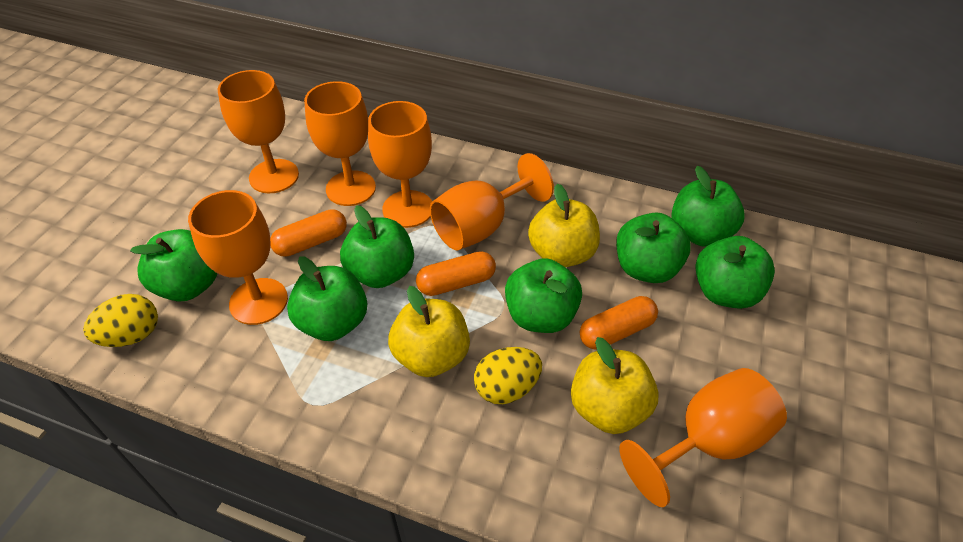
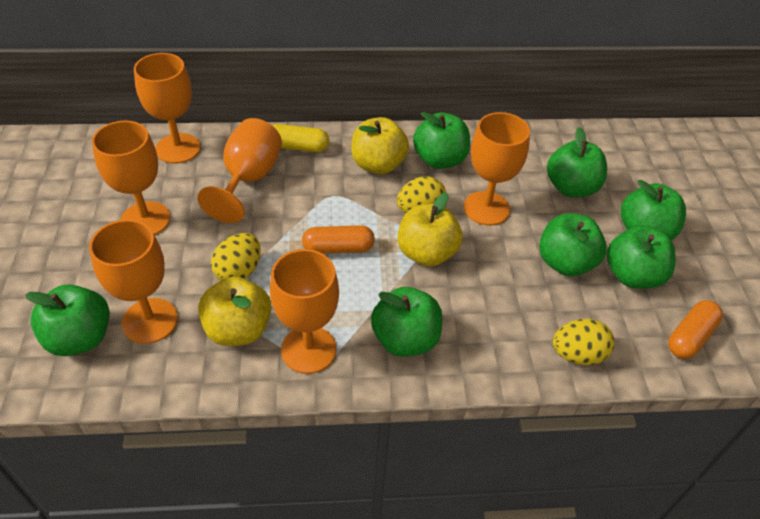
orange capsule: 3 -> 2
yellow capsule: 0 -> 1
yellow egg: 2 -> 3

